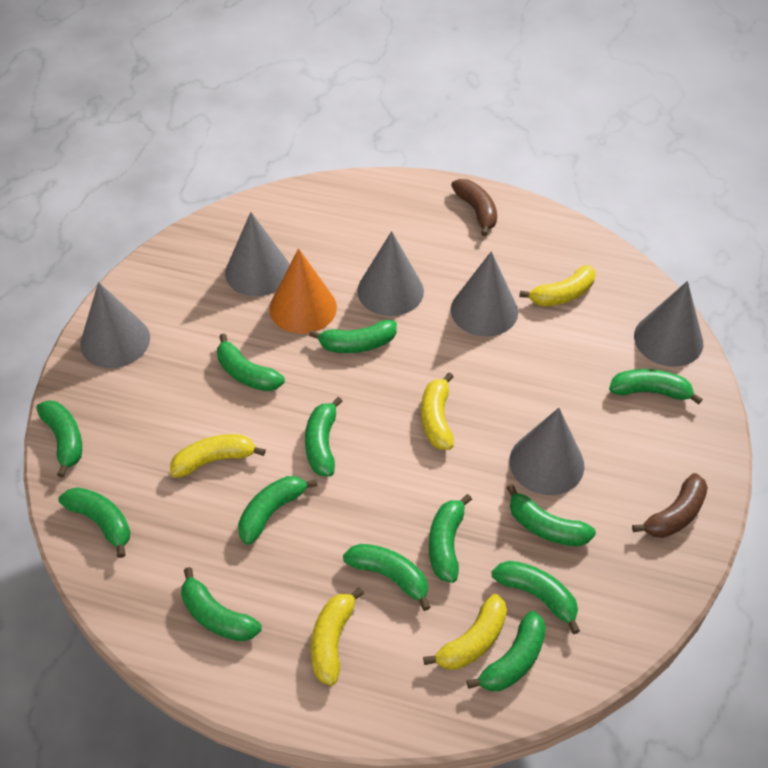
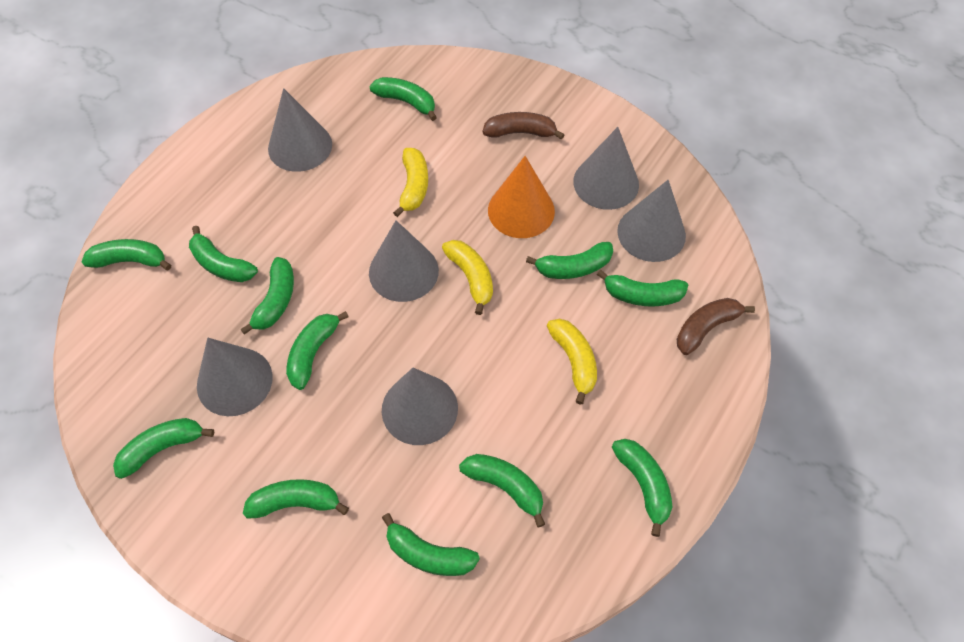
green banana: 13 -> 12
yellow banana: 5 -> 3

